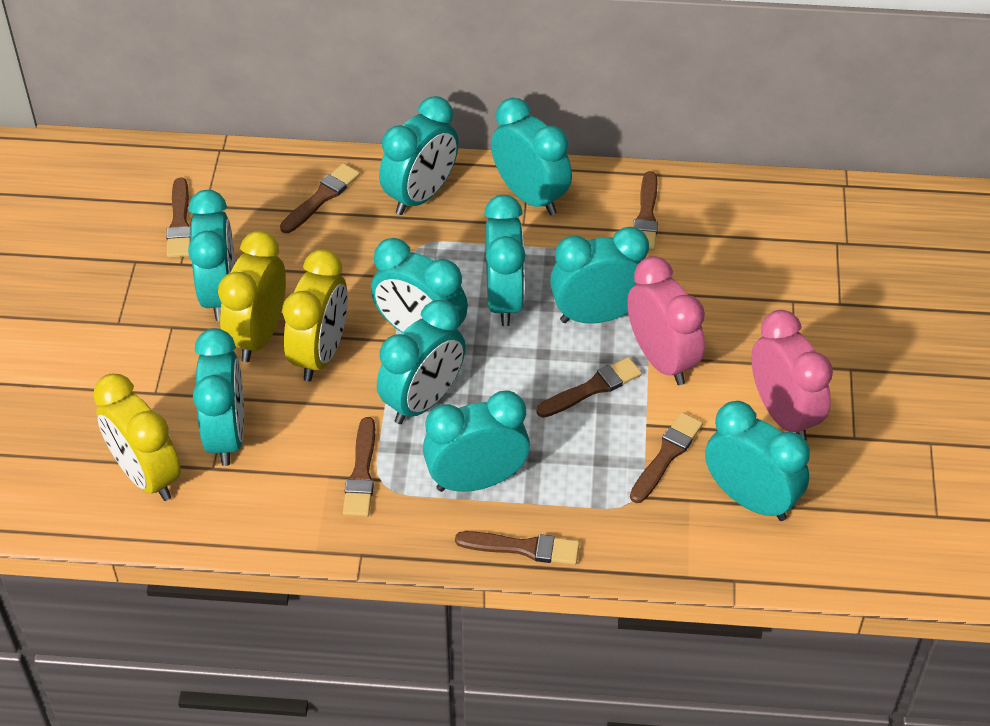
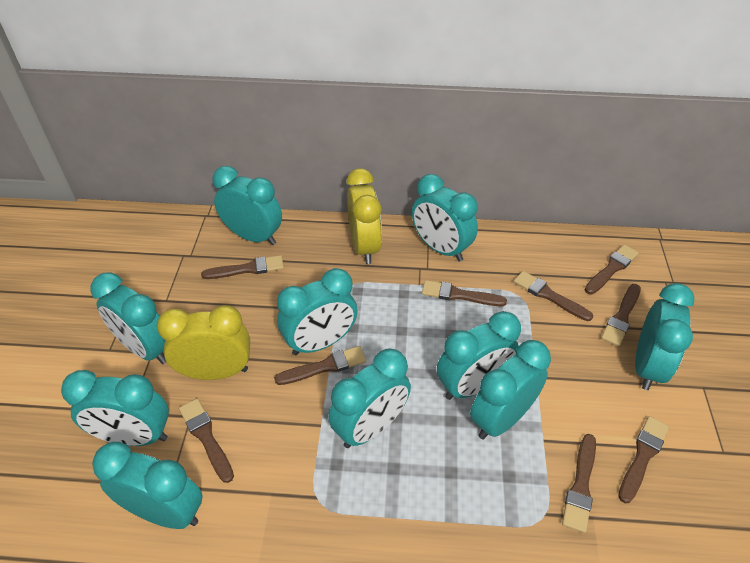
brown brush: 7 -> 9
pink clock: 2 -> 0
yellow clock: 3 -> 2

